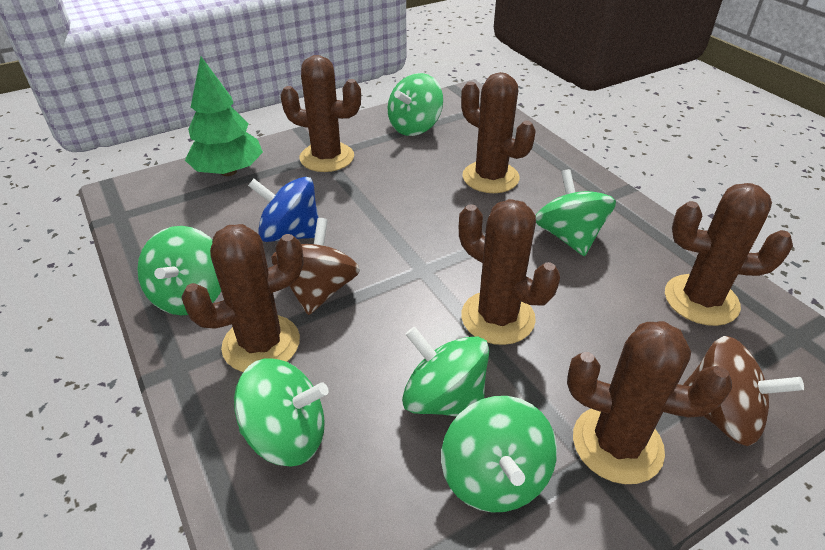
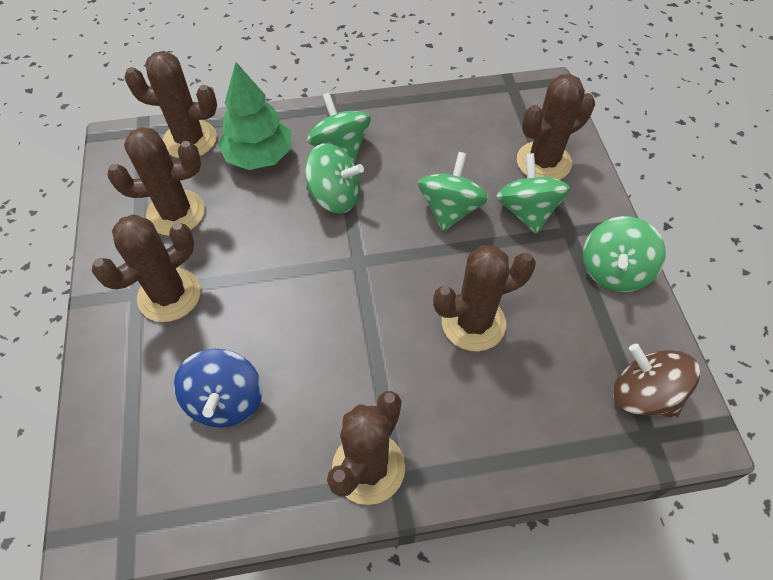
brown spinning top: 2 -> 1
green spinning top: 6 -> 5

